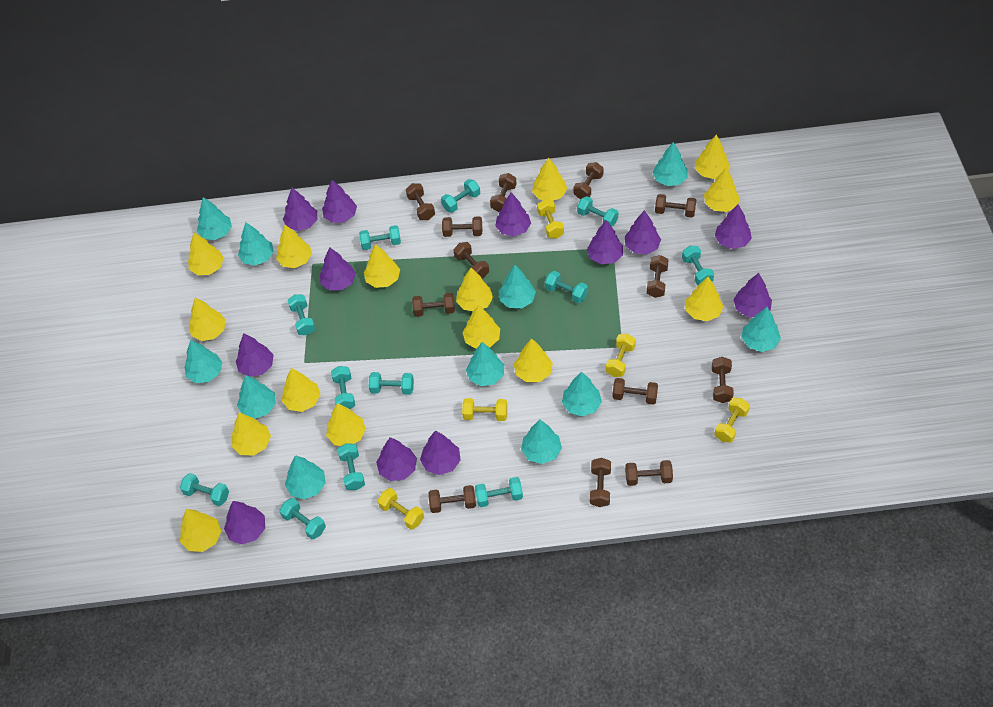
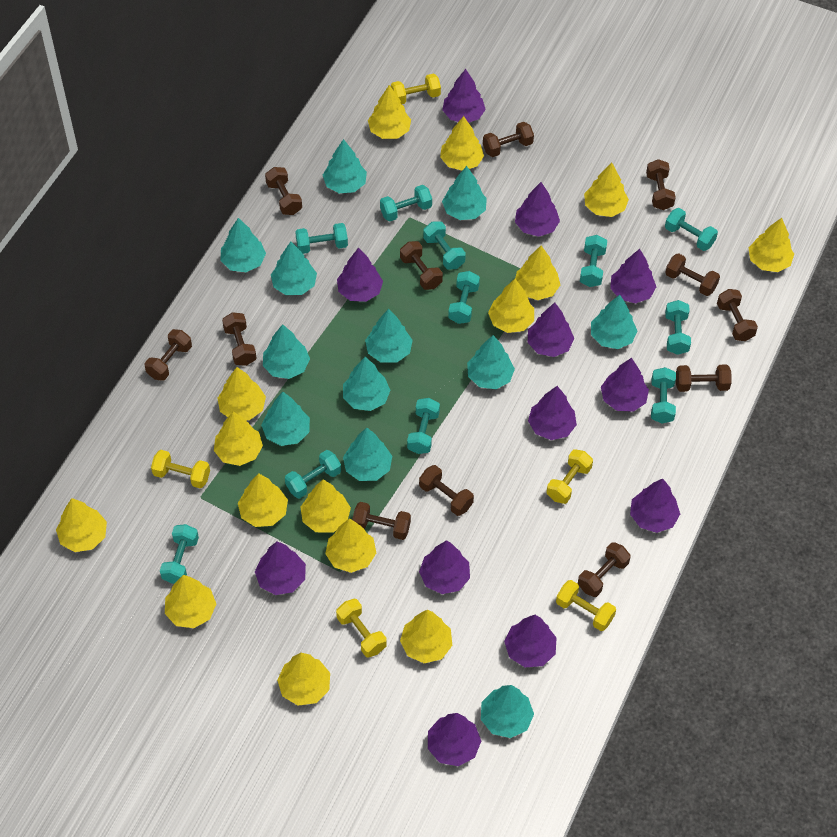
brown dumbbell: 13 -> 12
turquoise dumbbell: 12 -> 11
turquoise tree: 11 -> 12

